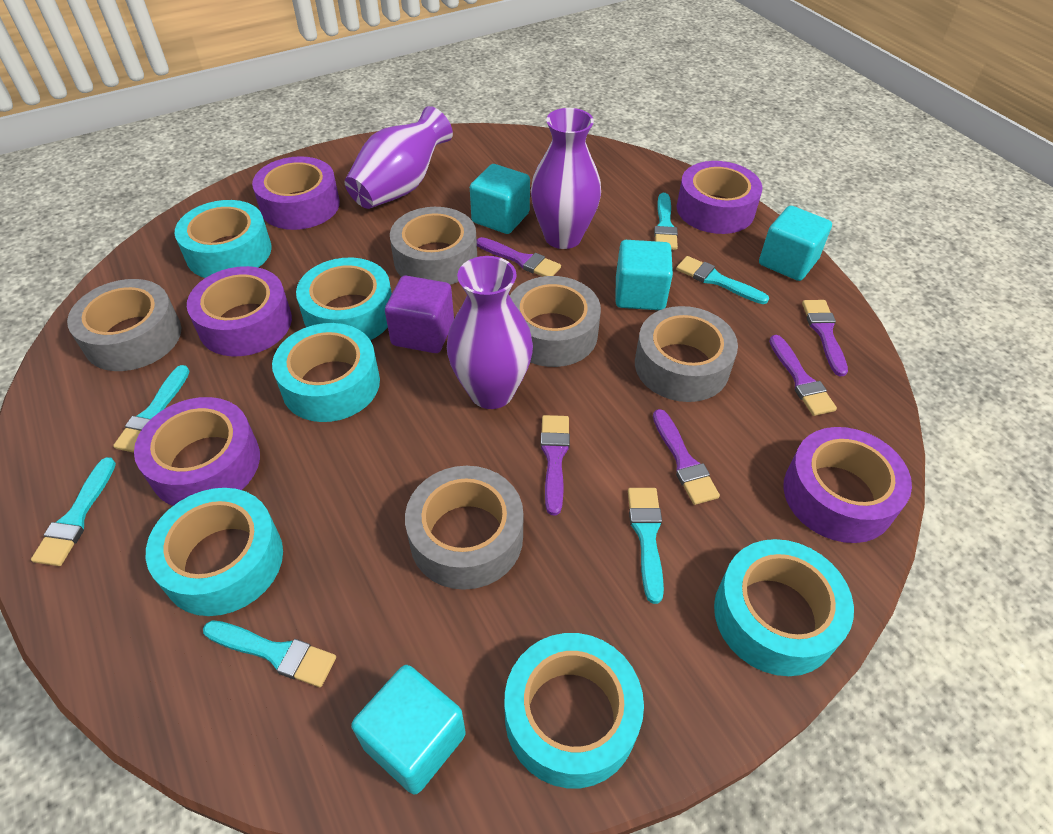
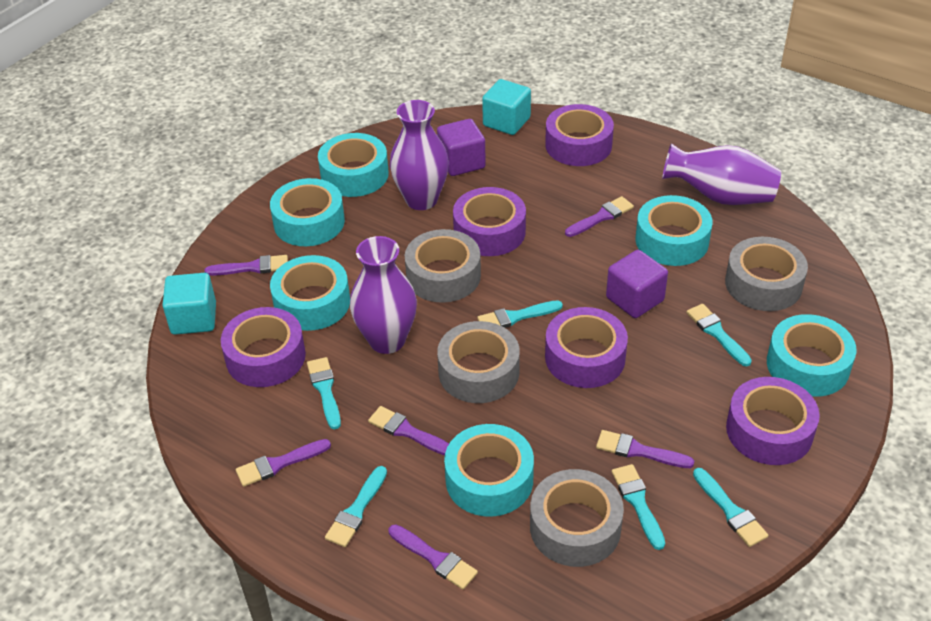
grey tape: 5 -> 4
purple brush: 5 -> 6
purple cube: 1 -> 2
turquoise cube: 4 -> 2

